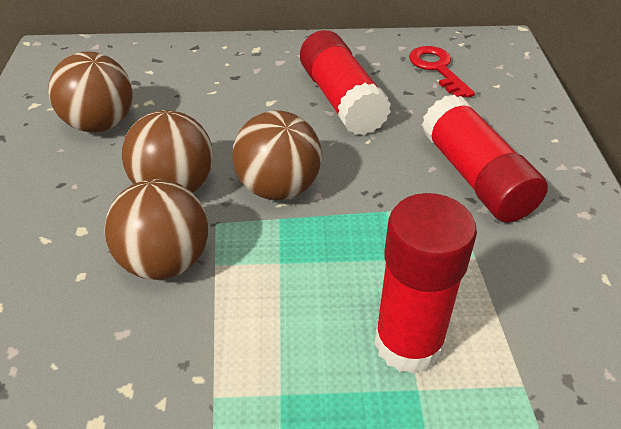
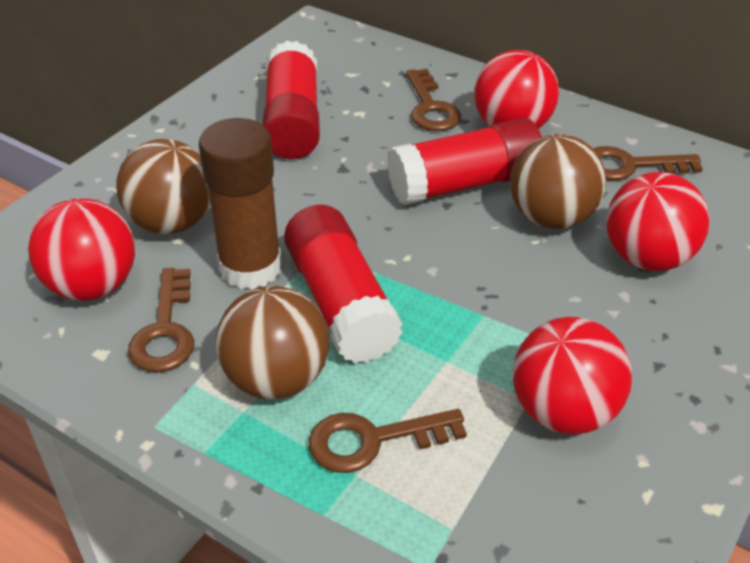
brown ball: 4 -> 3
brown glue stick: 0 -> 1
brown key: 0 -> 4
red ball: 0 -> 4
red key: 1 -> 0

